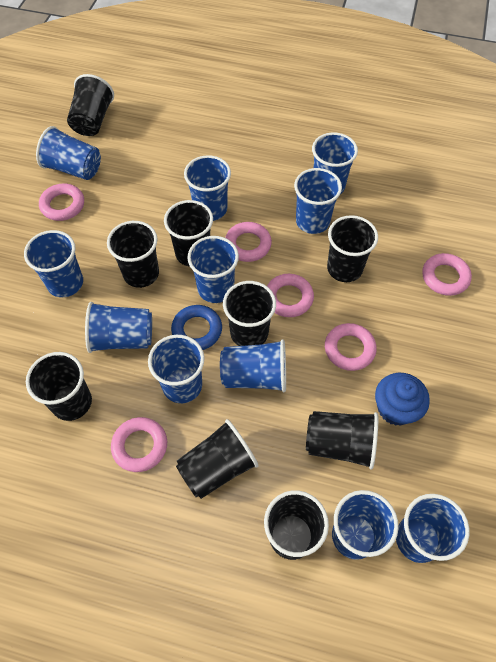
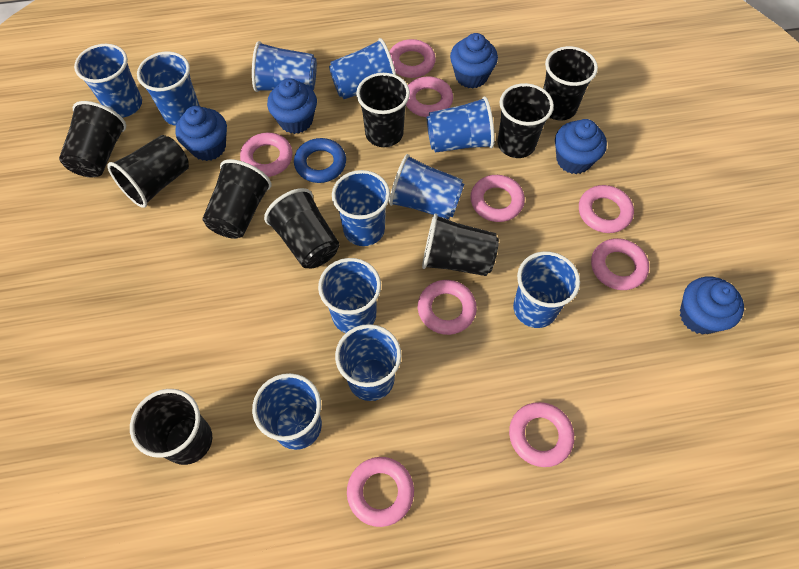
blue cupcake: 1 -> 5
pink ring: 6 -> 9

